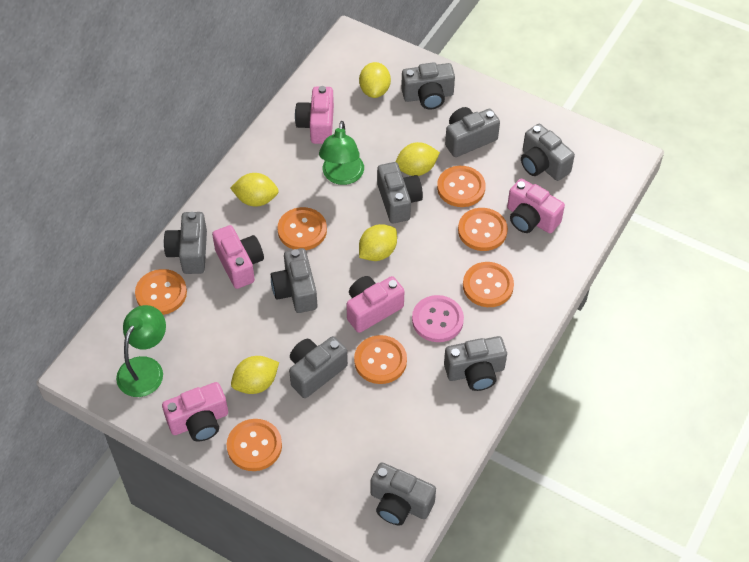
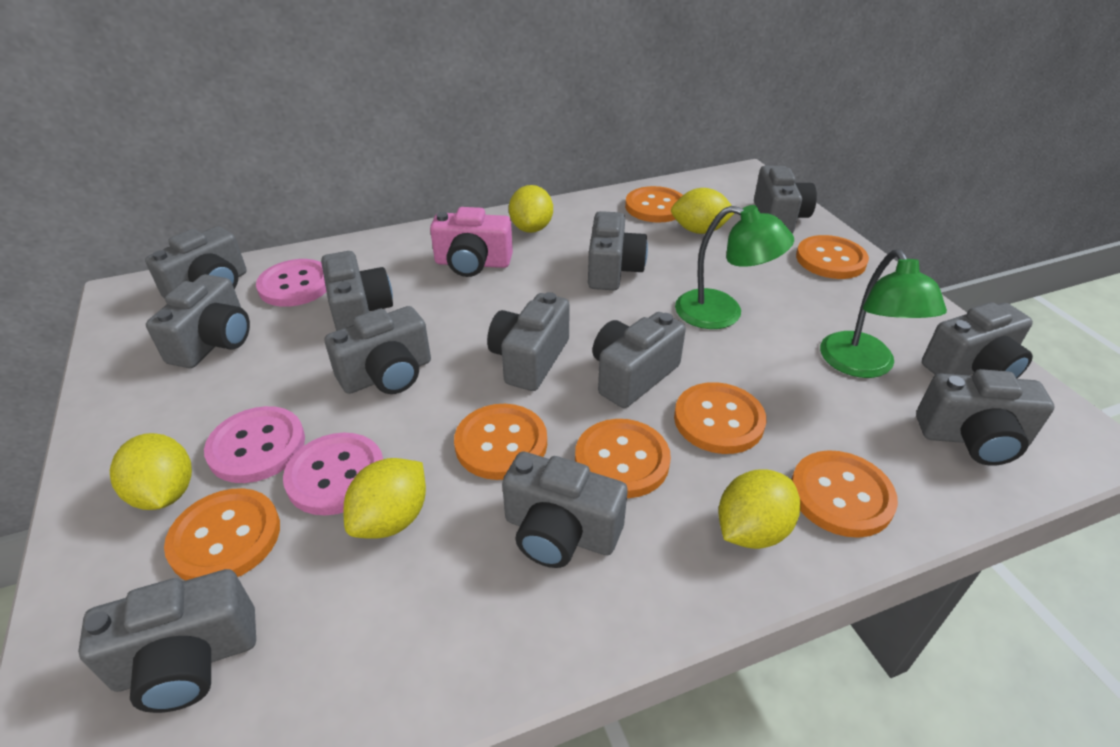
grey camera: 9 -> 12
pink button: 1 -> 3
pink camera: 5 -> 1

